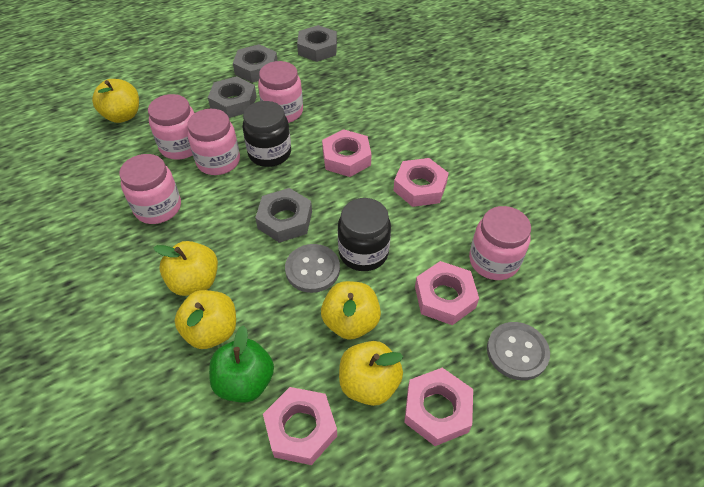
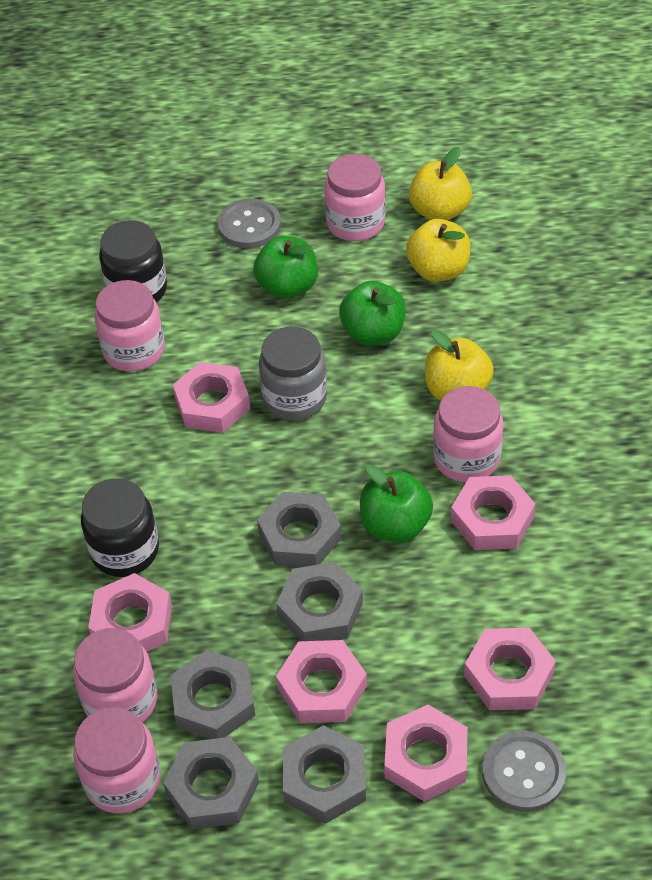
green apple: 1 -> 3
grey jar: 0 -> 1
grey nut: 4 -> 5
pink nut: 5 -> 6
yellow apple: 5 -> 3

